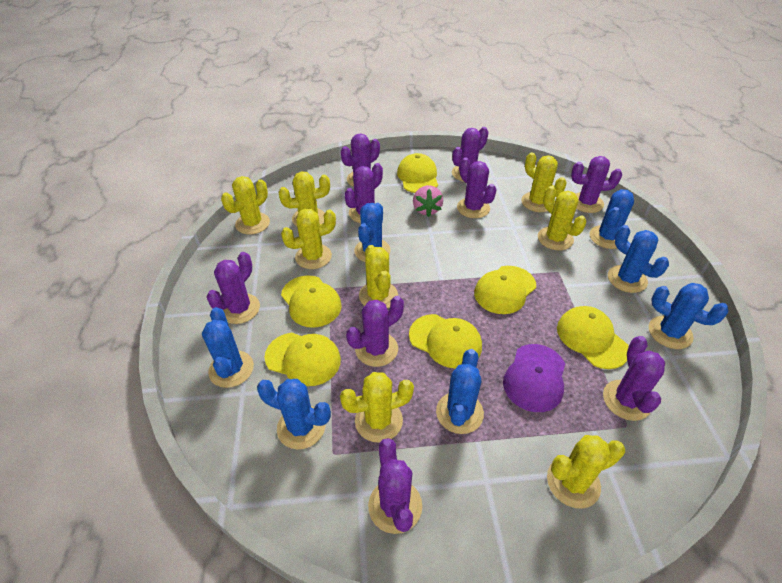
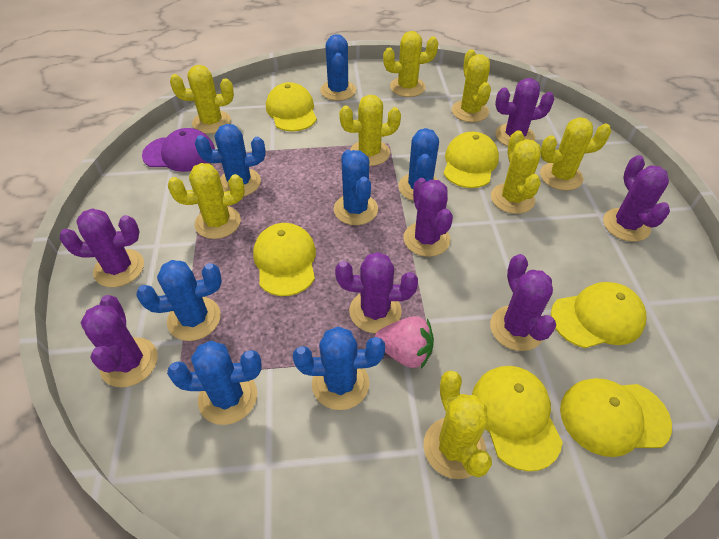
purple cactus: 9 -> 7

